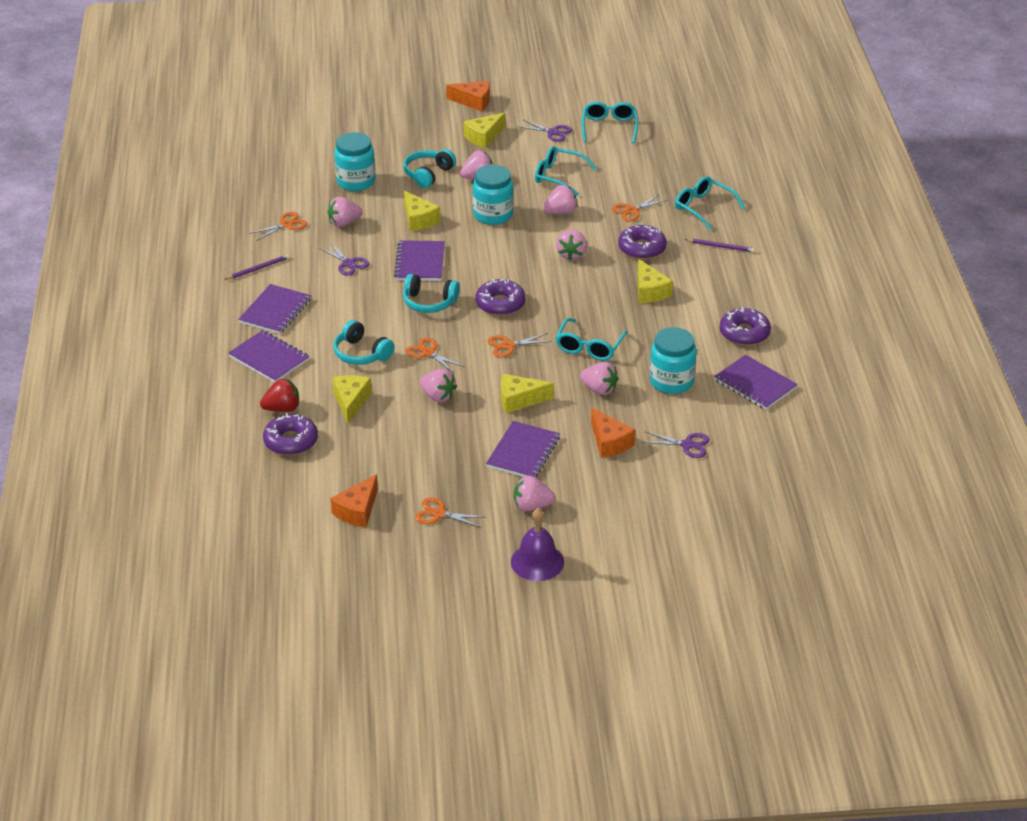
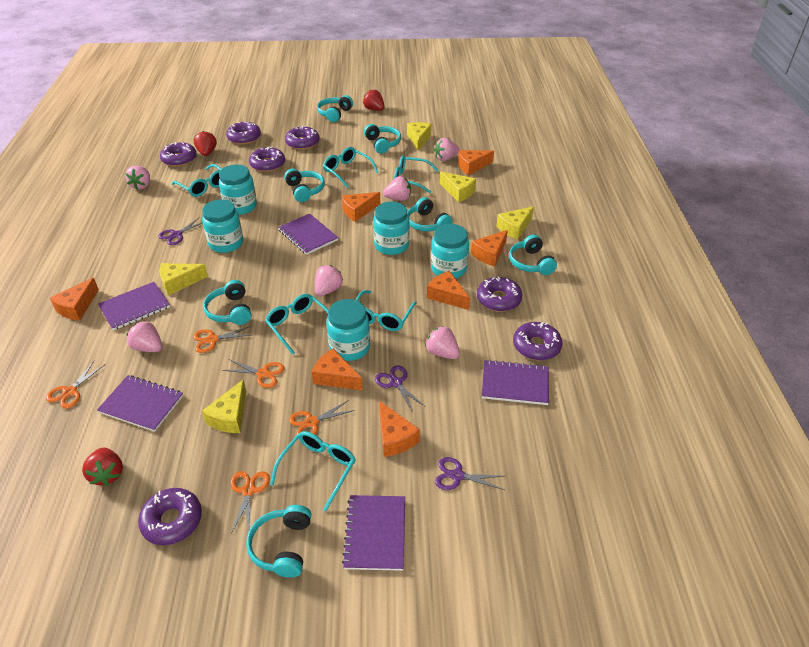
orange cheese: 3 -> 7
pink strawberry: 7 -> 6
purple bell: 1 -> 0
purple donut: 4 -> 7
purple pencil: 2 -> 0
red strawberry: 1 -> 3
turquoise glasses: 4 -> 6
turquoise headphones: 3 -> 7
turquoise jar: 3 -> 5

